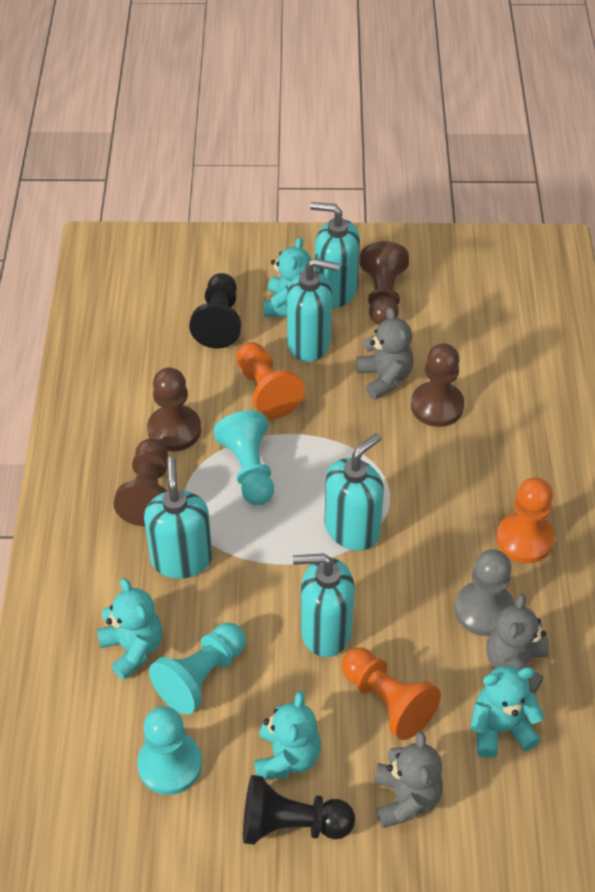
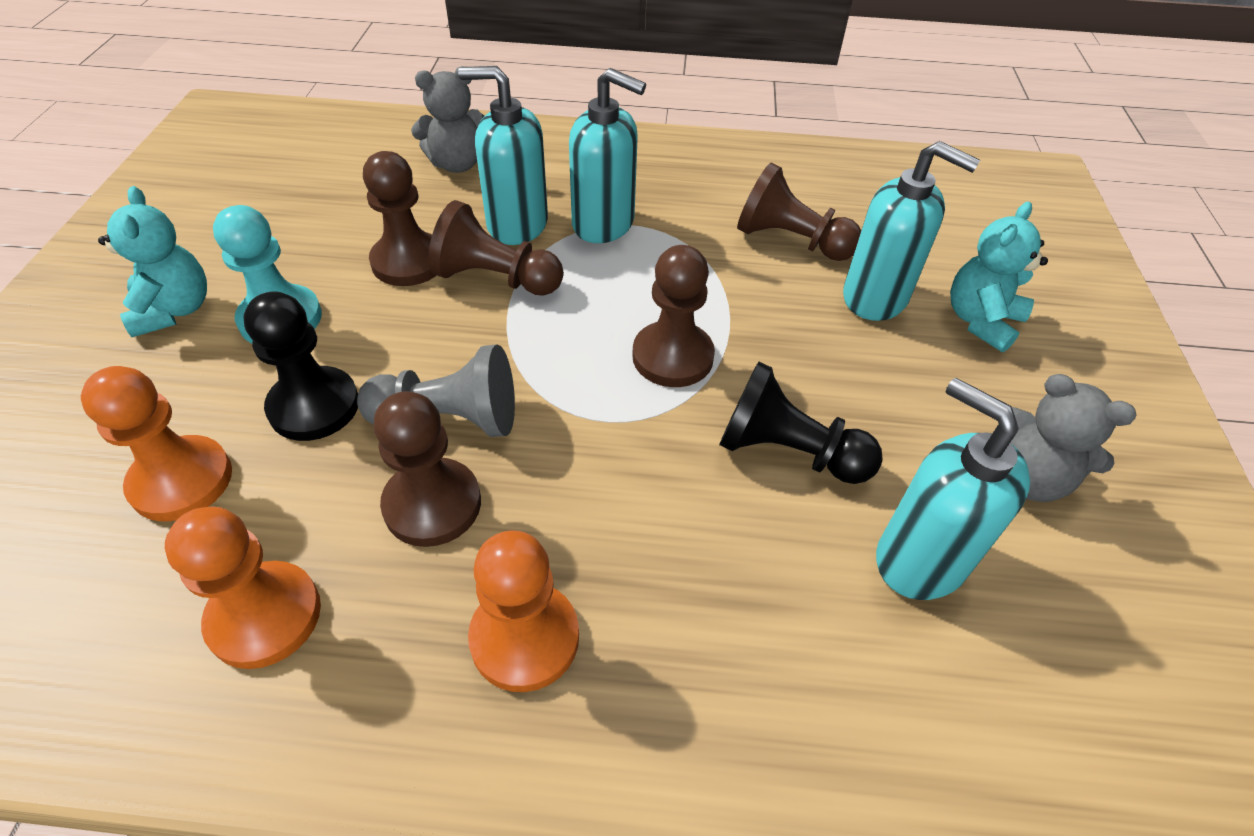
brown pawn: 4 -> 5
grey teddy bear: 3 -> 2
turquoise pawn: 3 -> 1
turquoise soap dispenser: 5 -> 4
turquoise teddy bear: 4 -> 2

